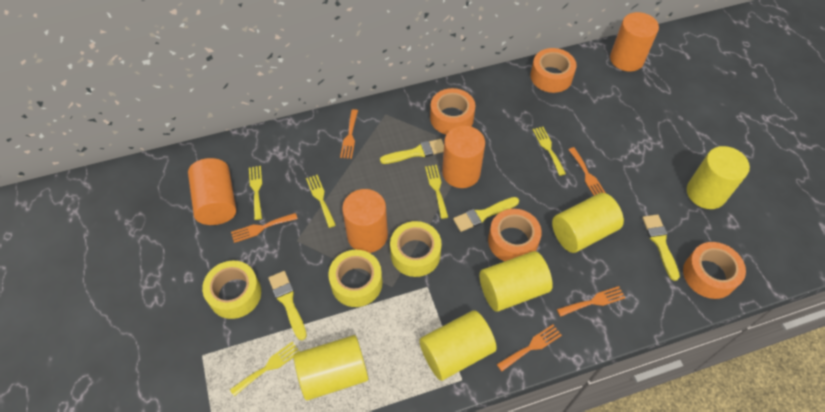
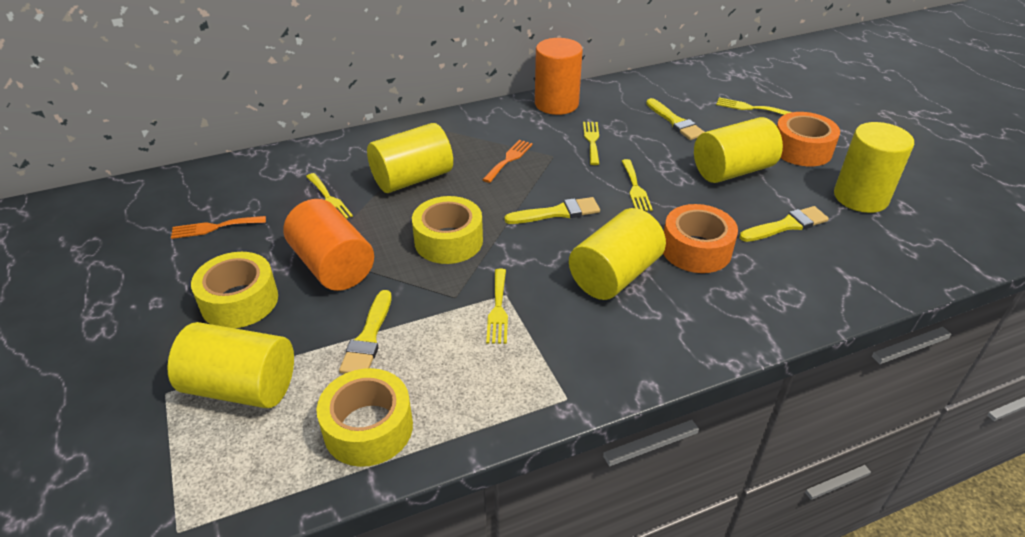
orange cylinder: 4 -> 2
orange fork: 5 -> 2
orange tape: 4 -> 2

